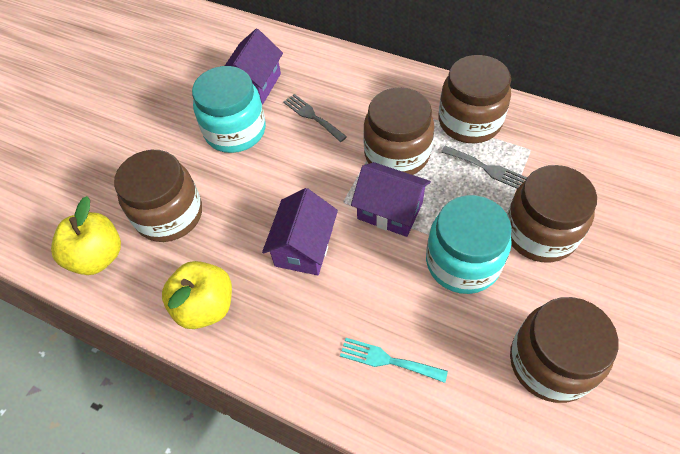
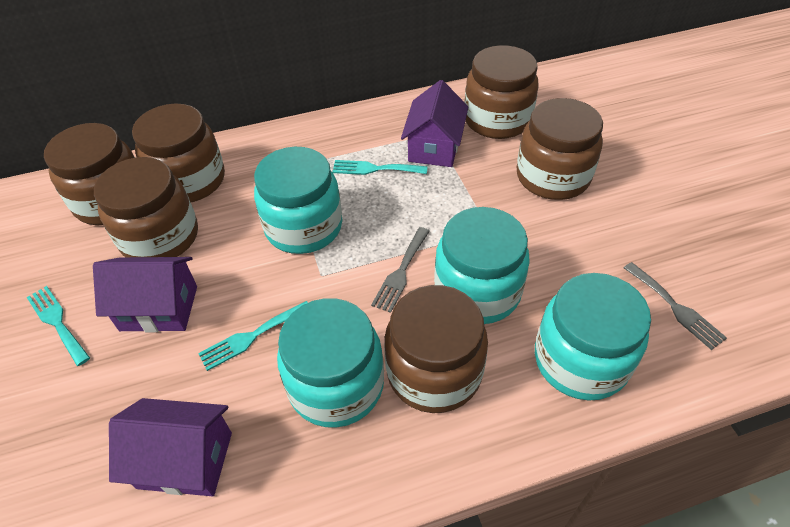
brown jar: 5 -> 6
turquoise fork: 1 -> 3
turquoise jar: 2 -> 4
yellow apple: 2 -> 0

